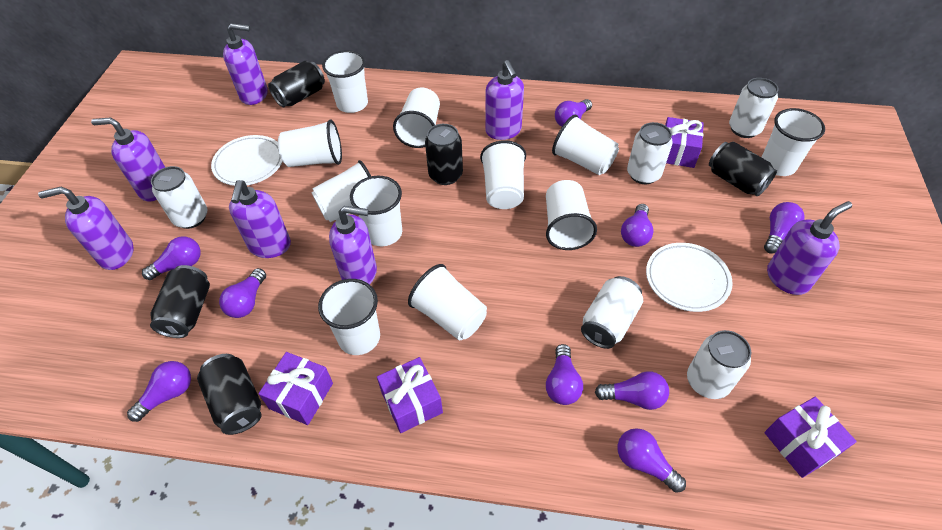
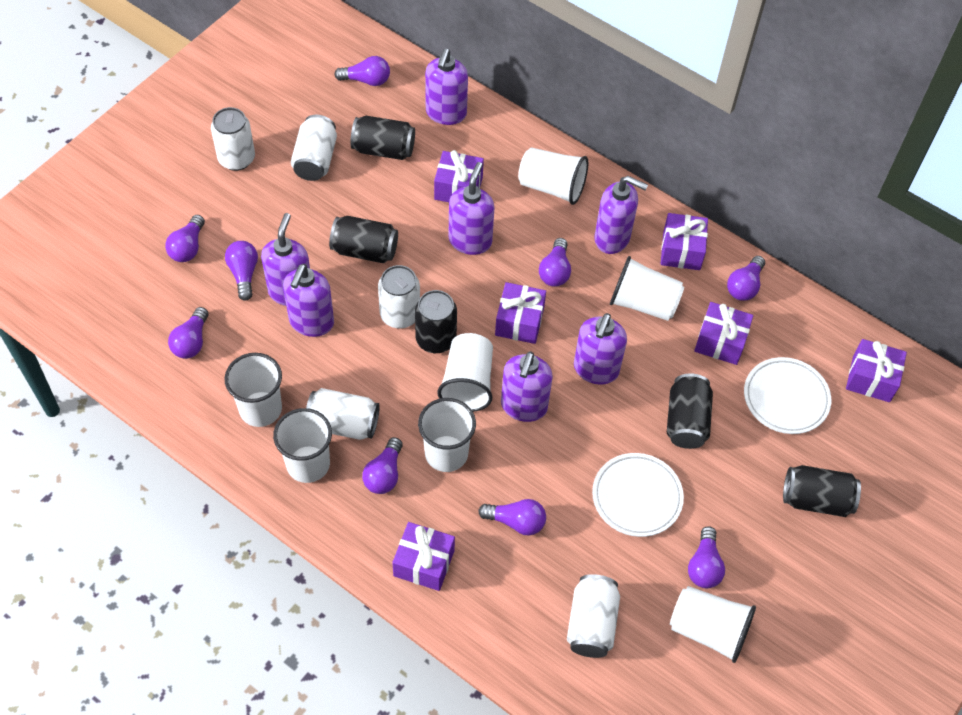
purple gift: 4 -> 6
white cup: 11 -> 7

